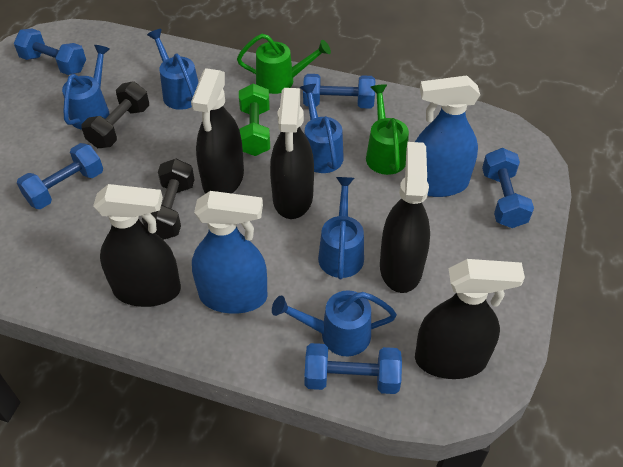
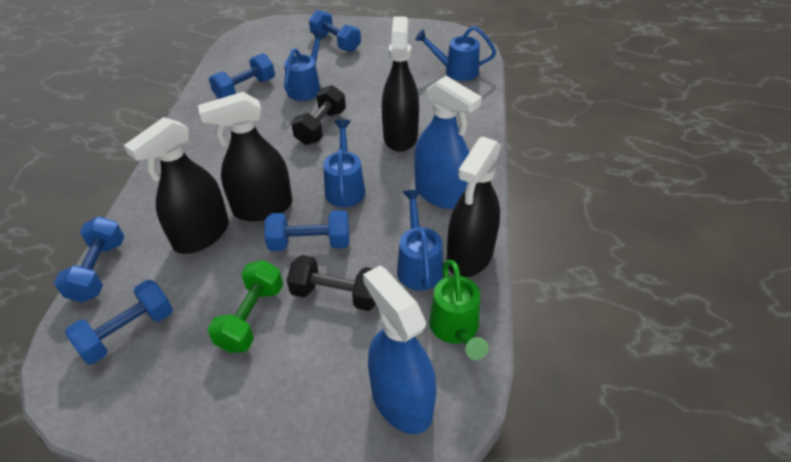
black spray bottle: 5 -> 4
blue watering can: 5 -> 4
green watering can: 2 -> 1

